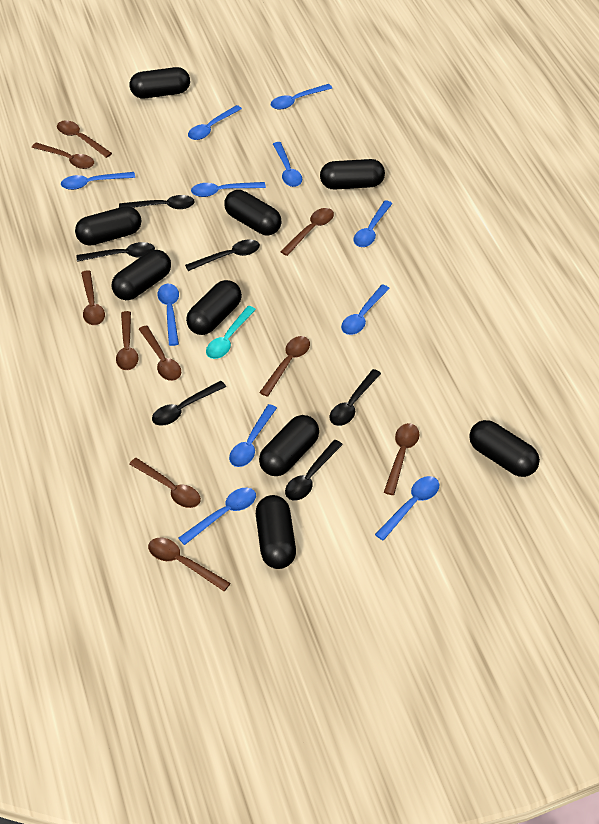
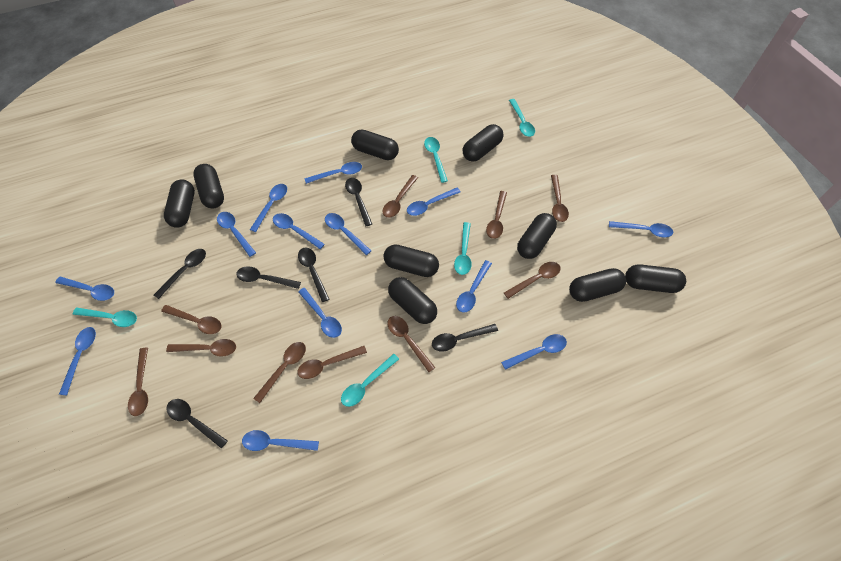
blue spoon: 11 -> 13
turquoise spoon: 1 -> 5

